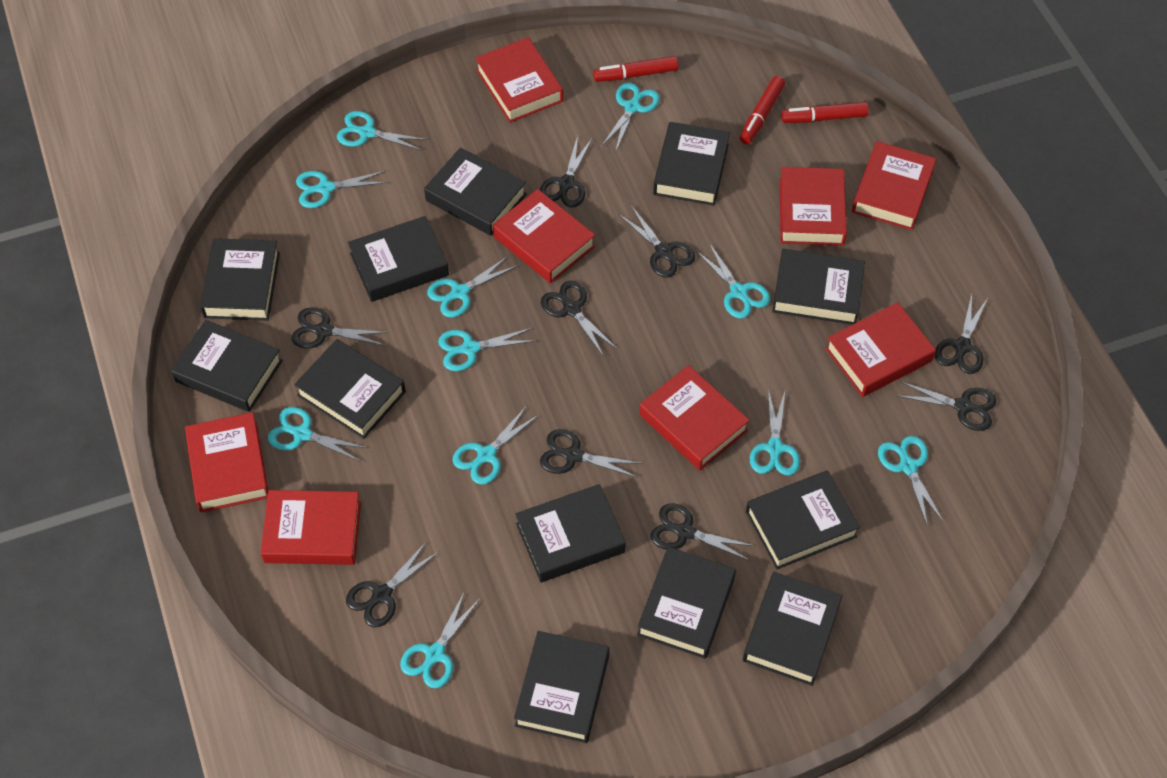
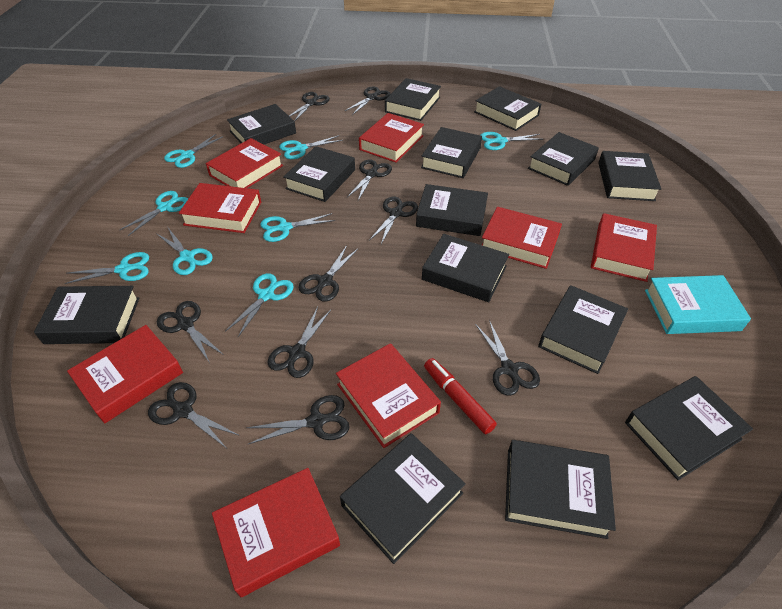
black book: 12 -> 14
black scissors: 9 -> 10
red marker: 3 -> 1
turquoise book: 0 -> 1
turquoise scissors: 11 -> 8

